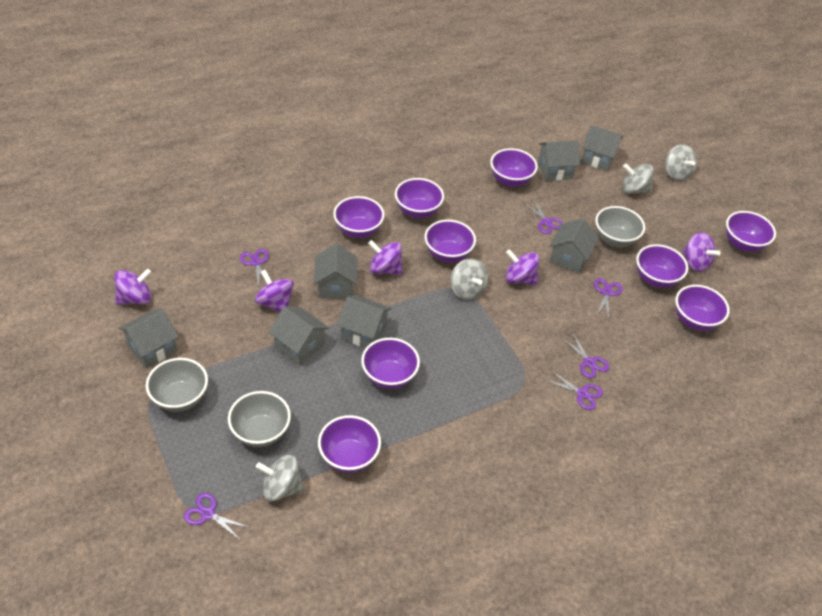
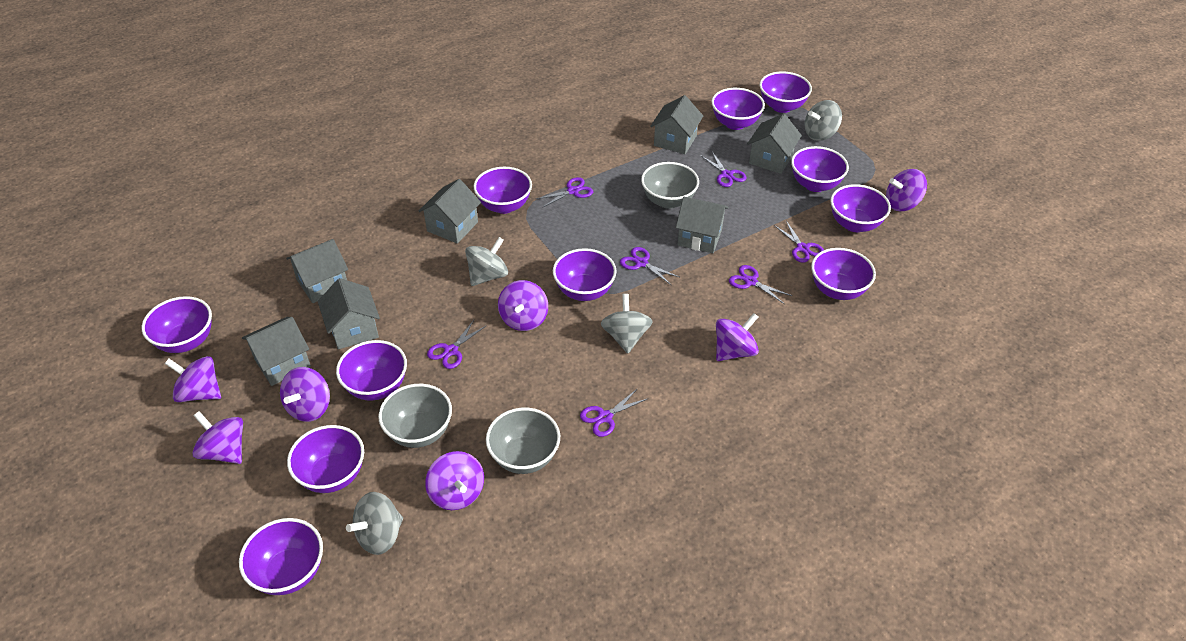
purple bowl: 9 -> 11
purple scissors: 6 -> 7
purple spinning top: 5 -> 7

